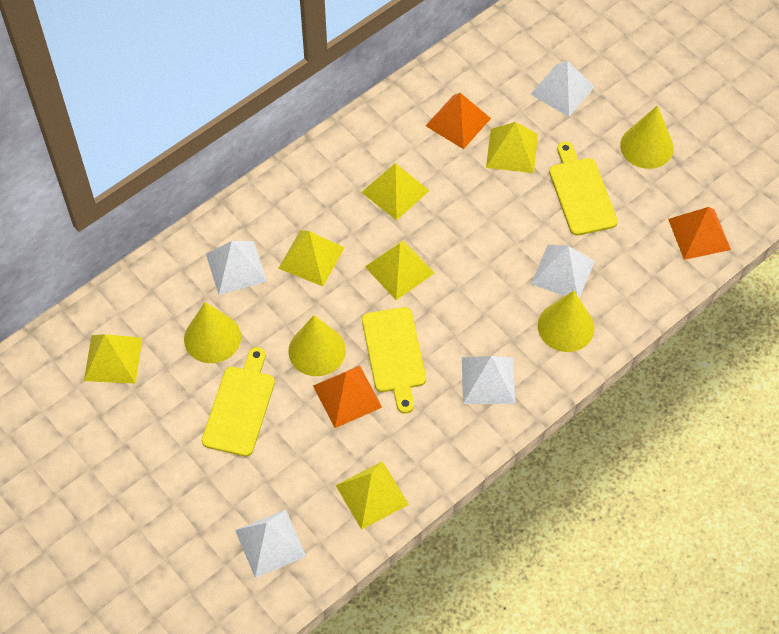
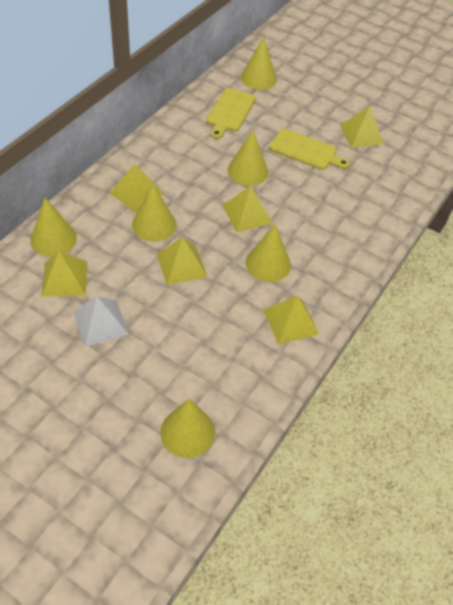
orange pyramid: 3 -> 0
white pyramid: 5 -> 1
yellow cone: 4 -> 6
yellow cutting board: 3 -> 2

